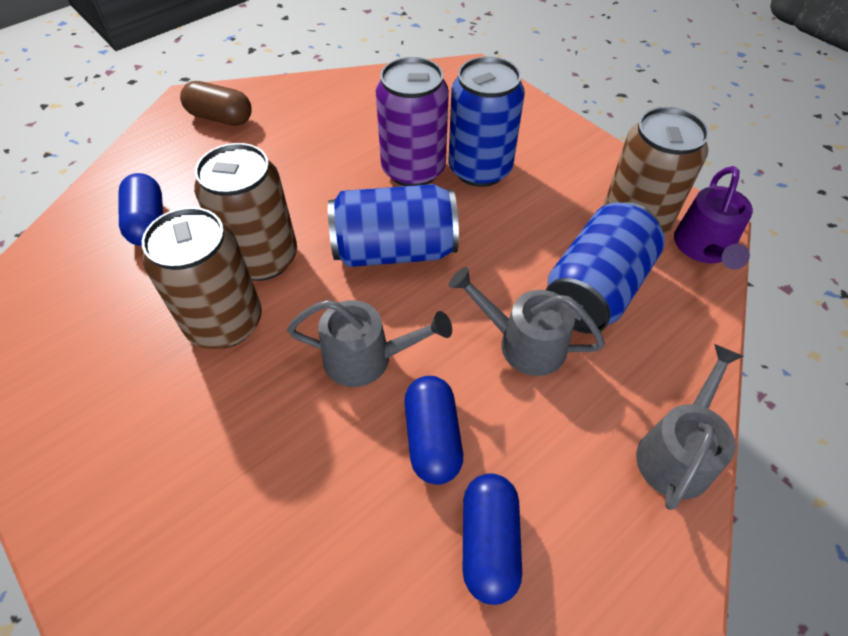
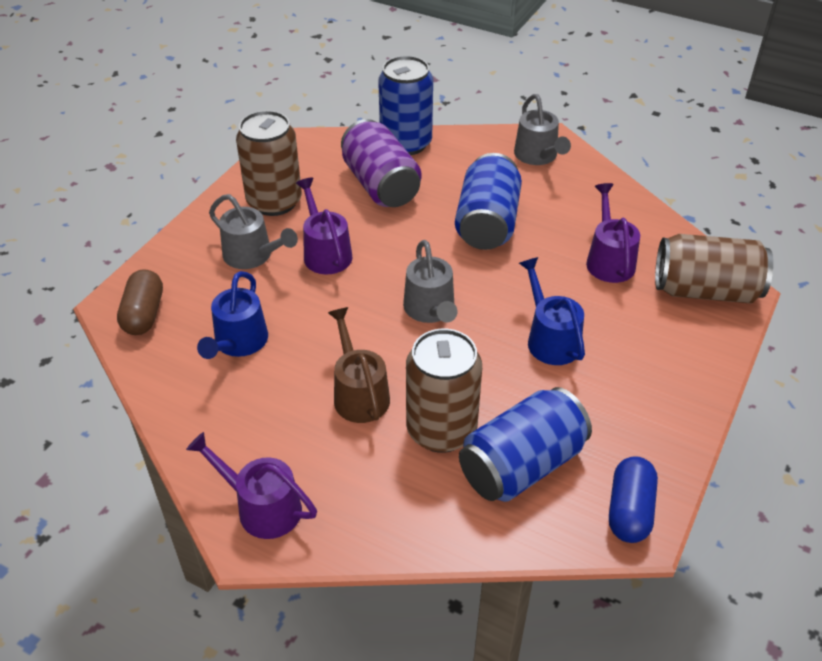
blue capsule: 3 -> 1
blue watering can: 0 -> 2
brown watering can: 0 -> 1
purple watering can: 1 -> 3

